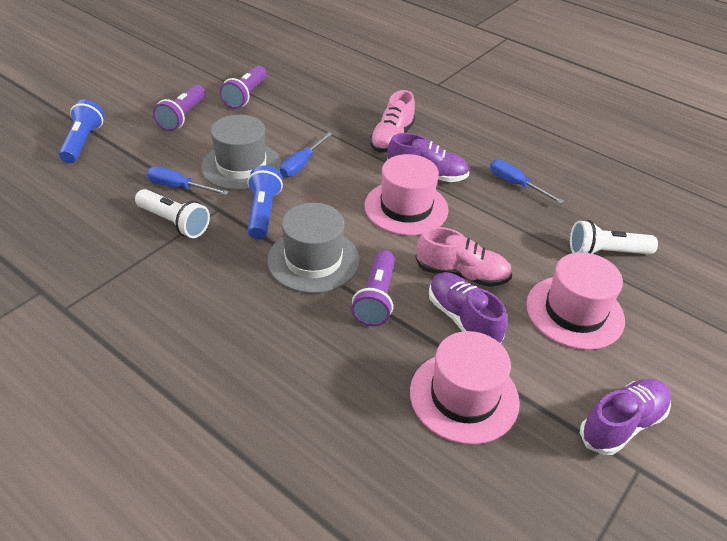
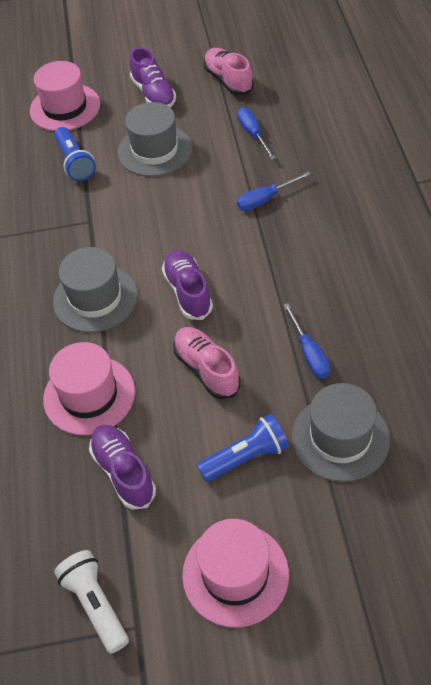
grey hat: 2 -> 3
purple flashlight: 3 -> 0
white flashlight: 2 -> 1

